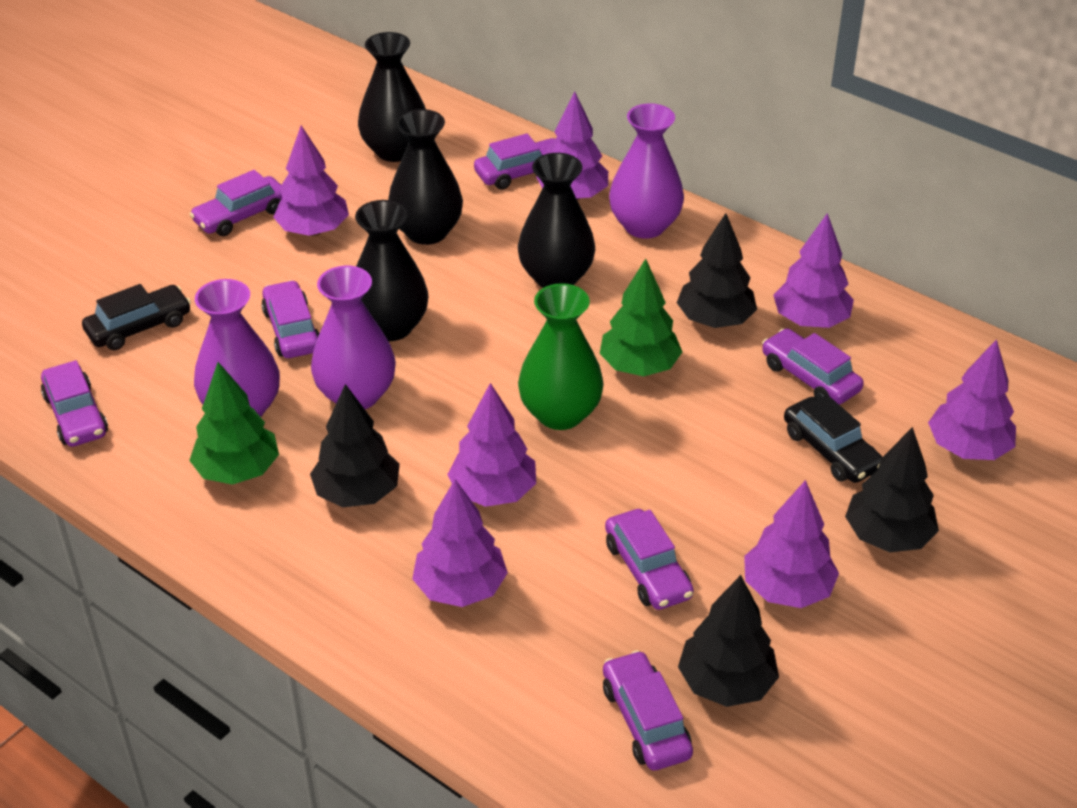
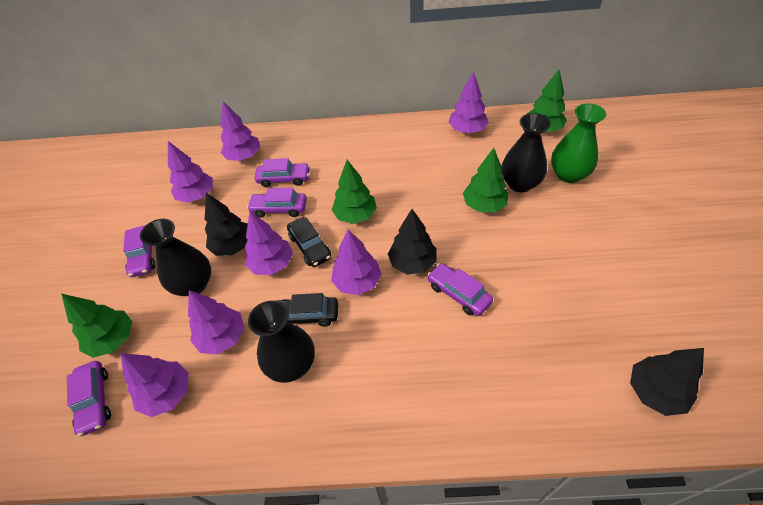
black tree: 4 -> 3
black vase: 4 -> 3
green tree: 2 -> 4
purple car: 7 -> 5
purple vase: 3 -> 0

